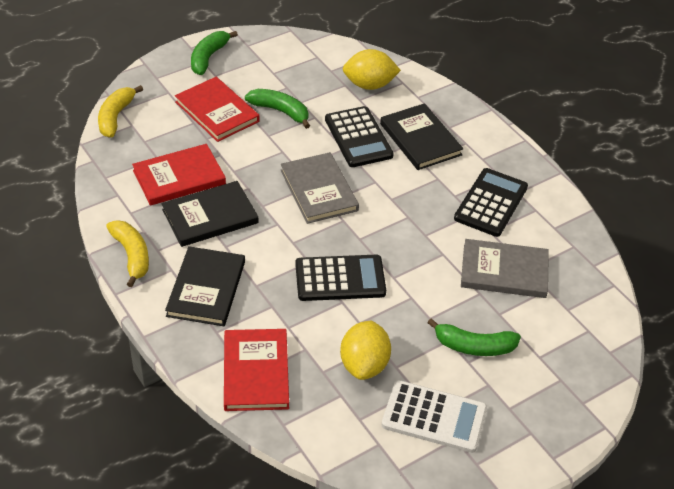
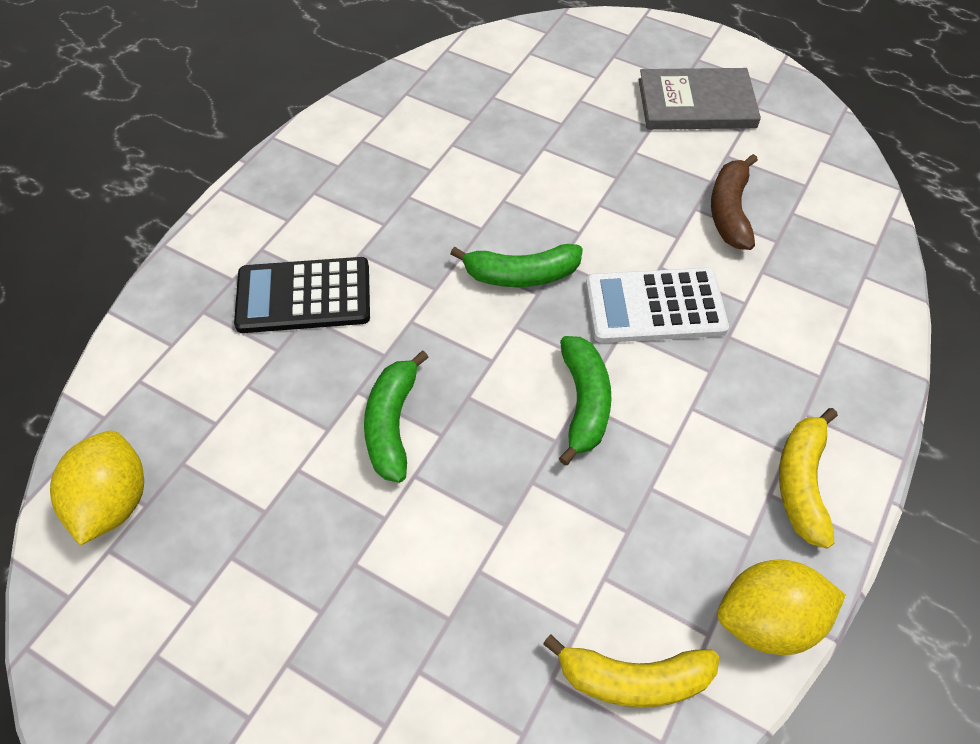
black book: 3 -> 0
black calculator: 3 -> 1
brown banana: 0 -> 1
grey book: 2 -> 1
red book: 3 -> 0

